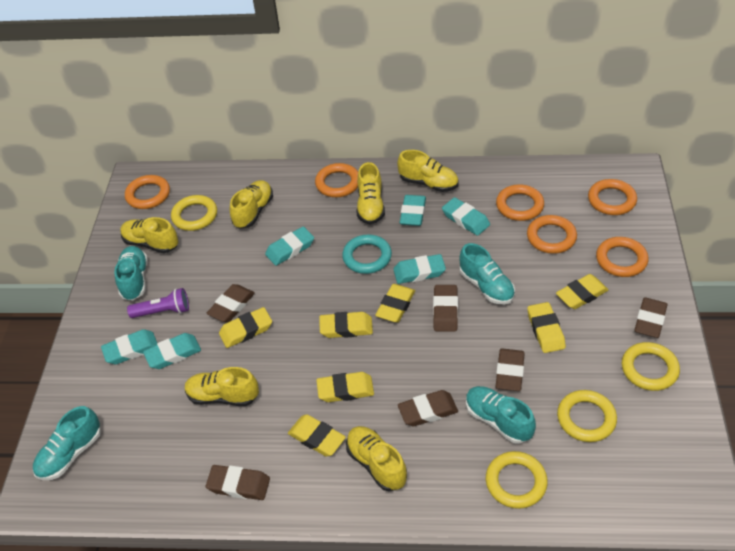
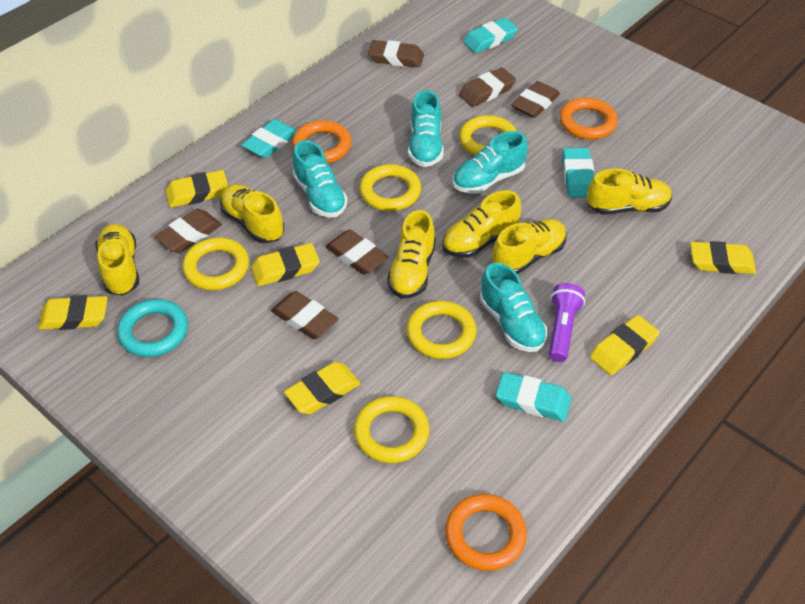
orange ring: 6 -> 3
turquoise eraser: 6 -> 4
yellow eraser: 7 -> 6
yellow ring: 4 -> 5

